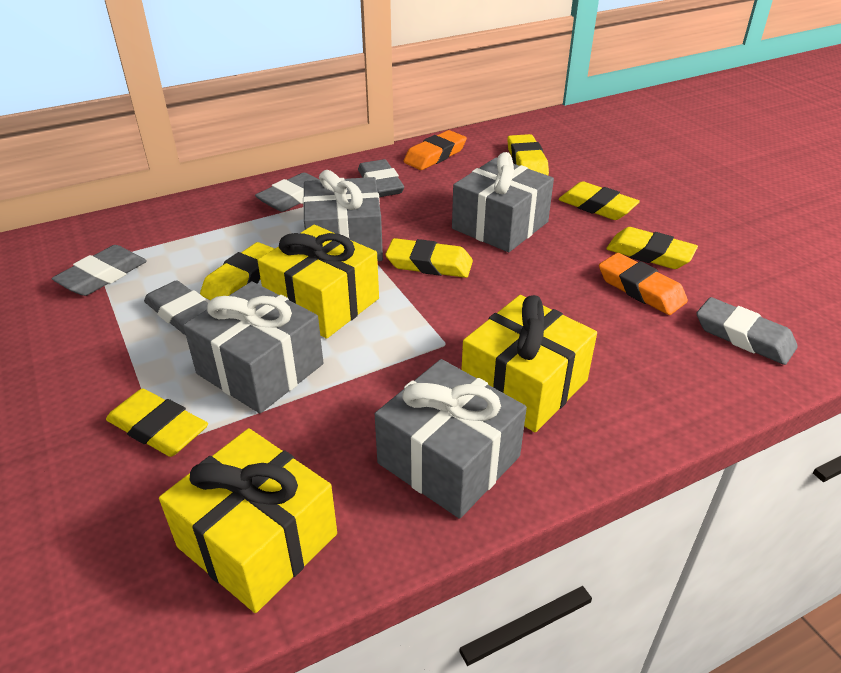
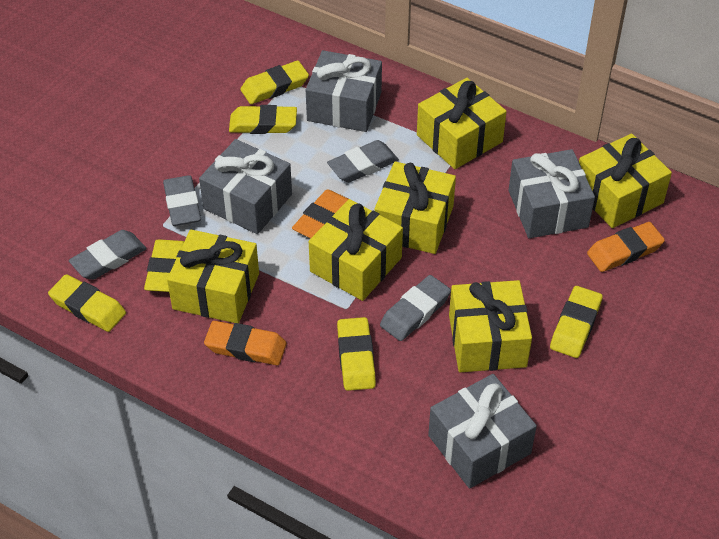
grey eraser: 5 -> 4
orange eraser: 2 -> 3
yellow gift: 3 -> 6

